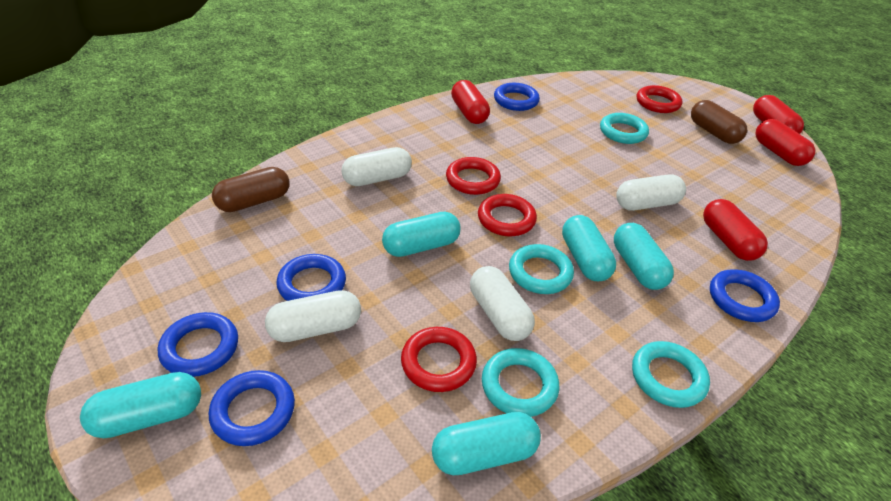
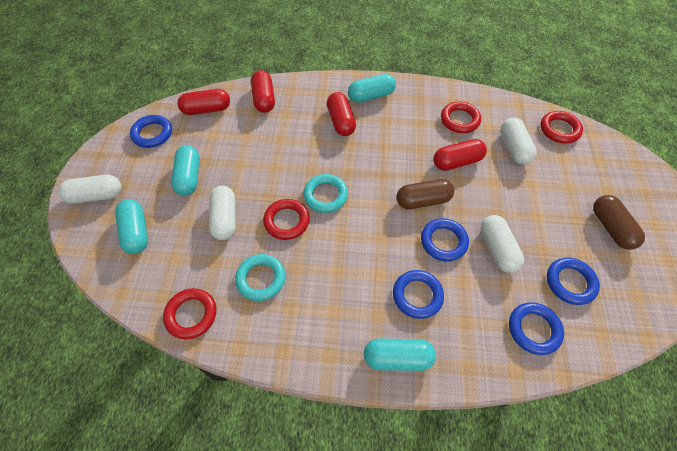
turquoise capsule: 5 -> 4
turquoise ring: 4 -> 2

